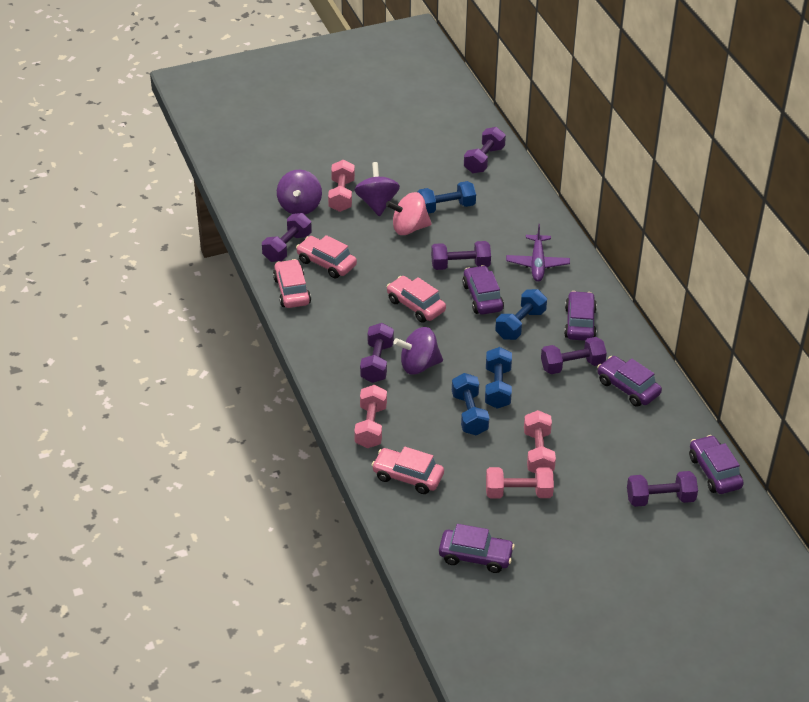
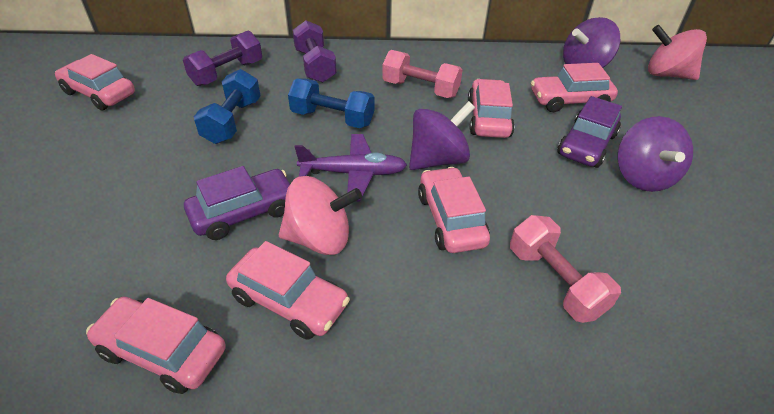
blue dumbbell: 4 -> 2
pink car: 4 -> 6
pink dumbbell: 4 -> 2
pink spinning top: 1 -> 2
purple car: 5 -> 2
purple dumbbell: 6 -> 2

